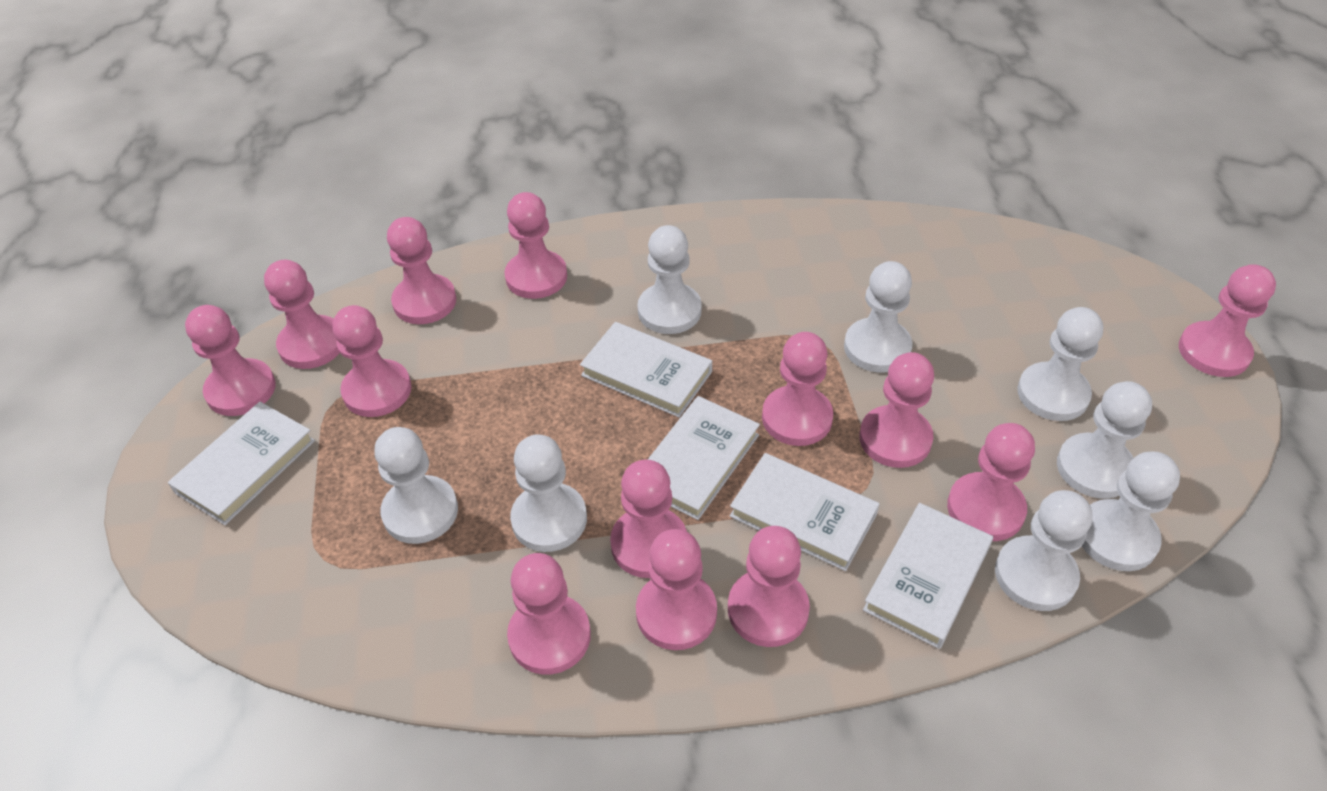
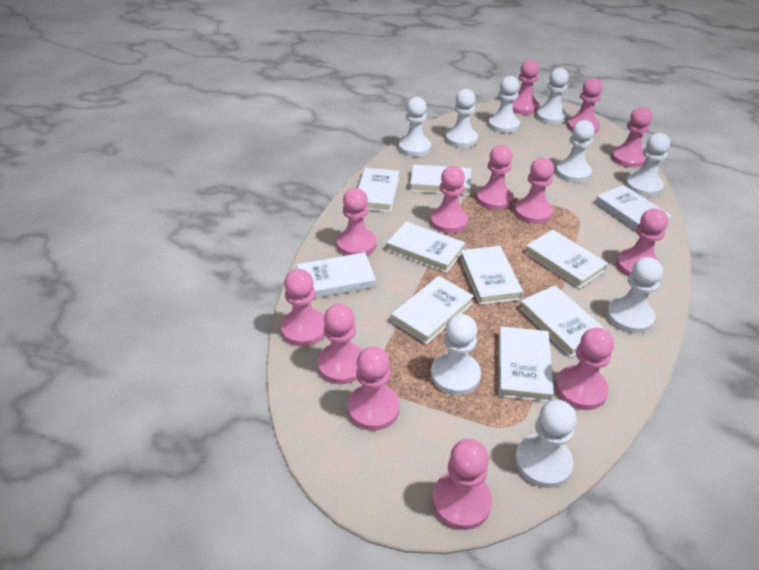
white book: 5 -> 10
white pawn: 8 -> 9

